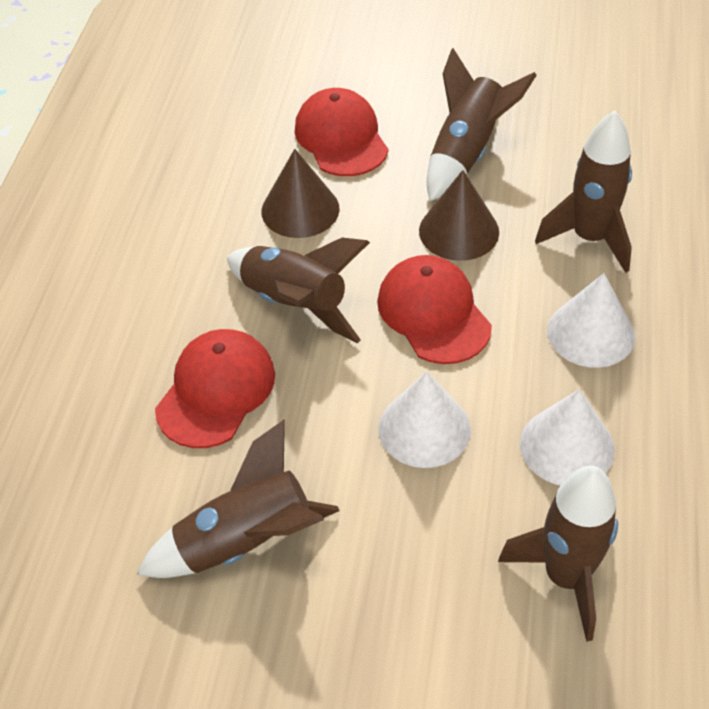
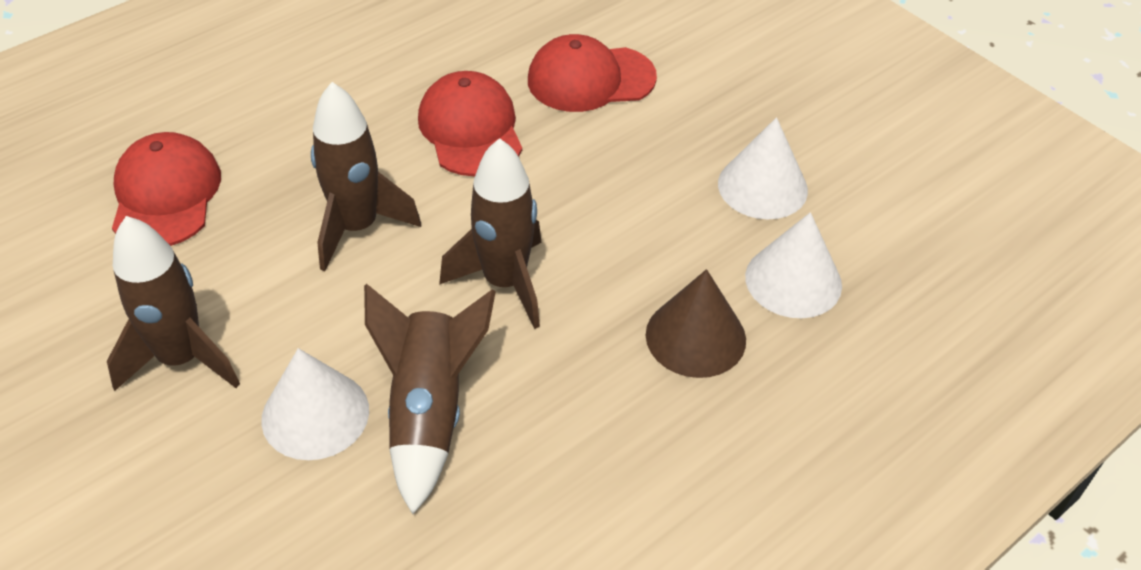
brown cone: 2 -> 1
brown rocket: 5 -> 4

